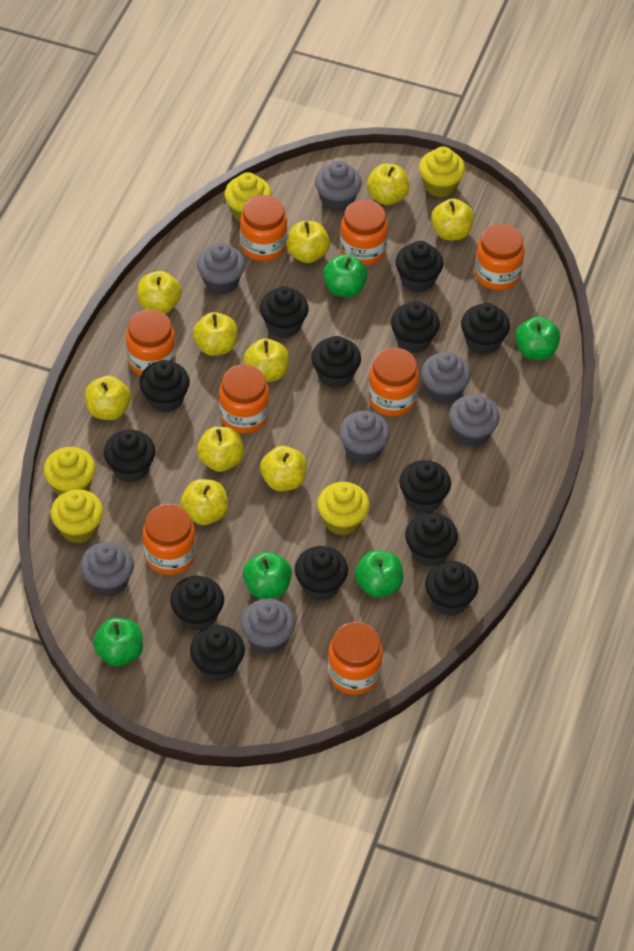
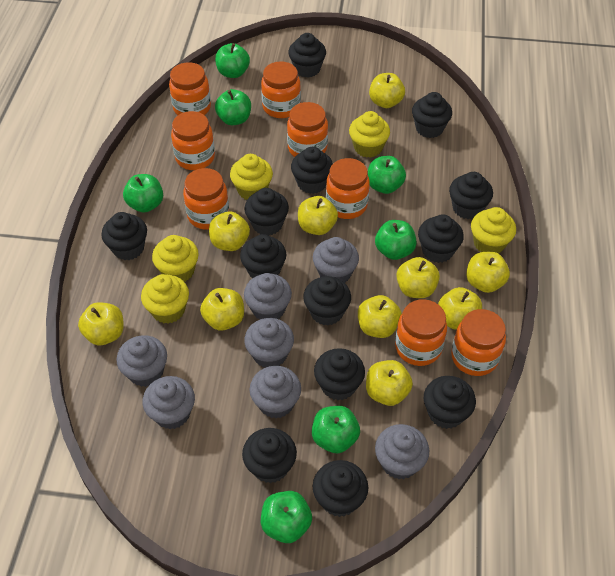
green apple: 5 -> 7

